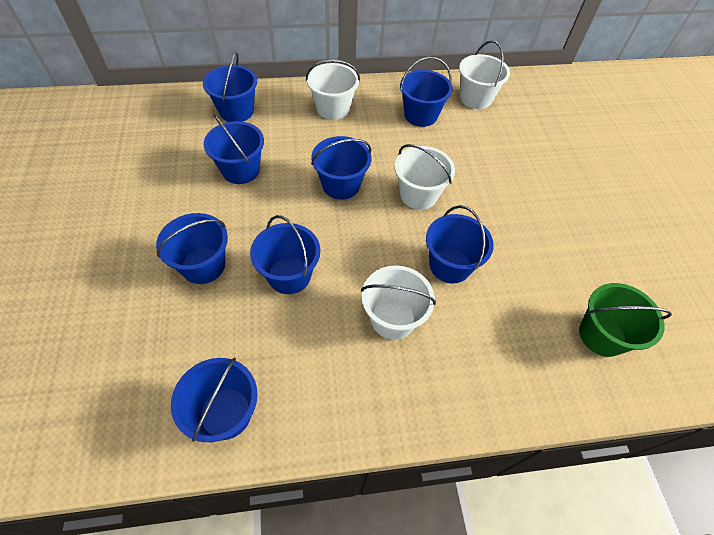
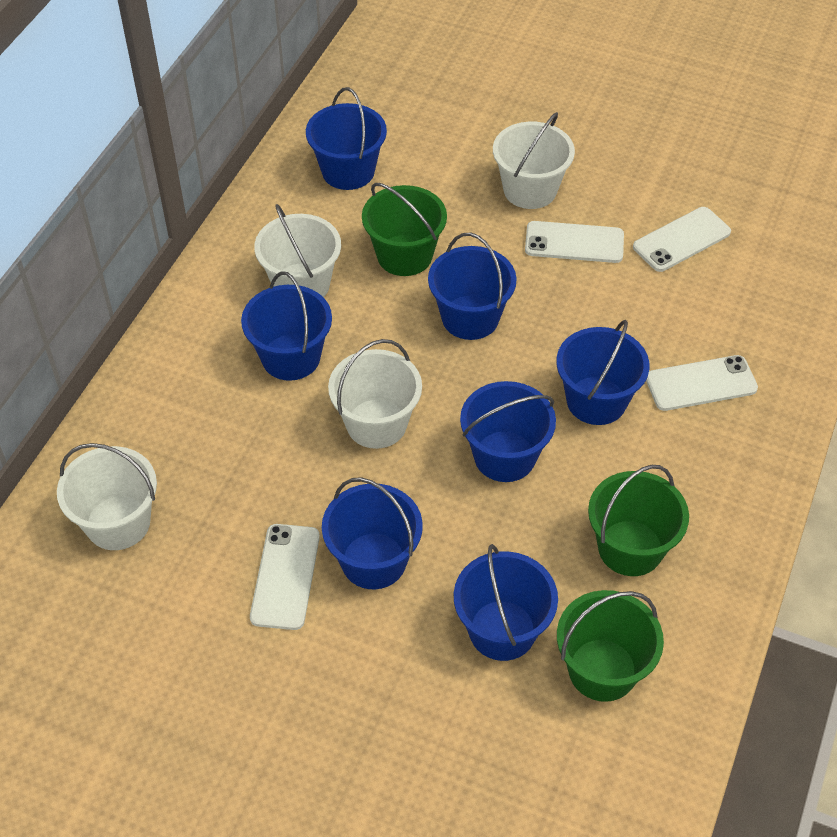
blue bucket: 8 -> 7
green bucket: 1 -> 3
white phone: 0 -> 4

